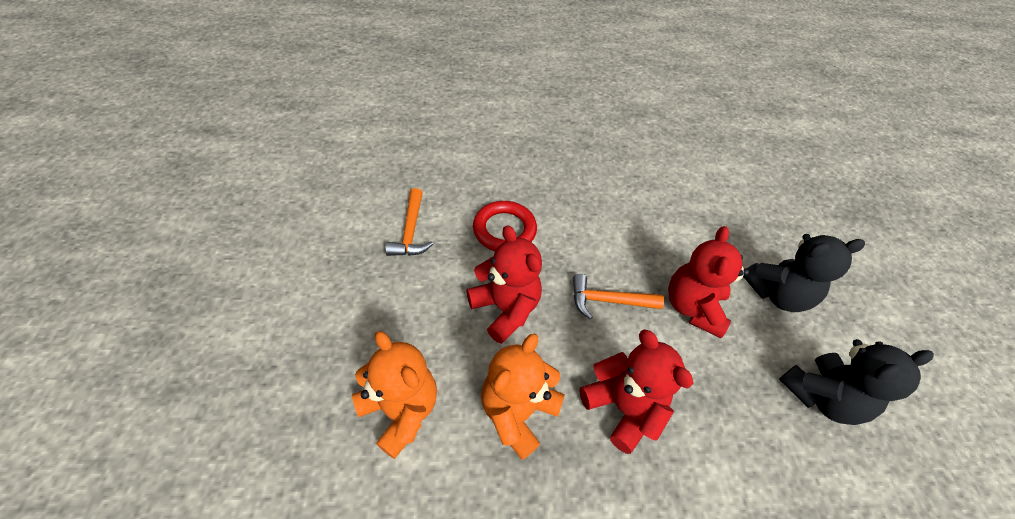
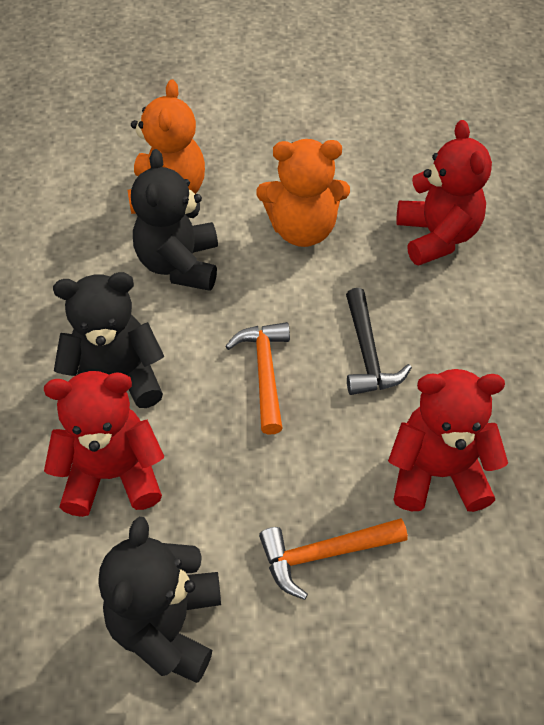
black hammer: 0 -> 1
black teddy bear: 2 -> 3
red ring: 1 -> 0

